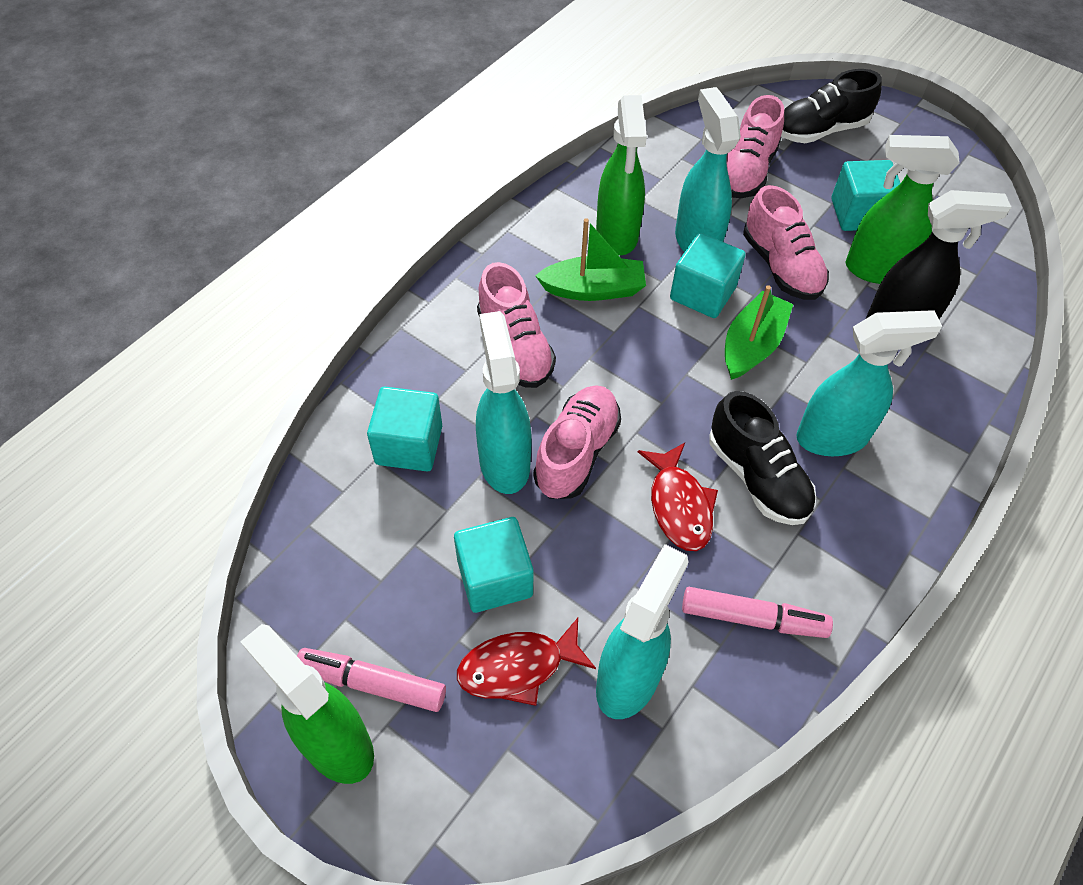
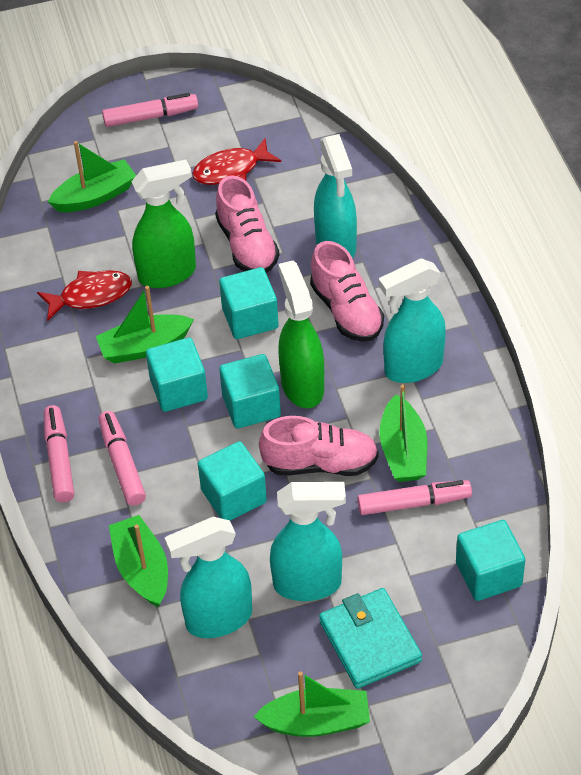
black shoe: 2 -> 0
black spray bottle: 1 -> 0
green boat: 2 -> 5
green spray bottle: 3 -> 2
pink marker: 2 -> 4
pink shoe: 4 -> 3
turquoise cube: 4 -> 5
turquoise wallet: 0 -> 1

